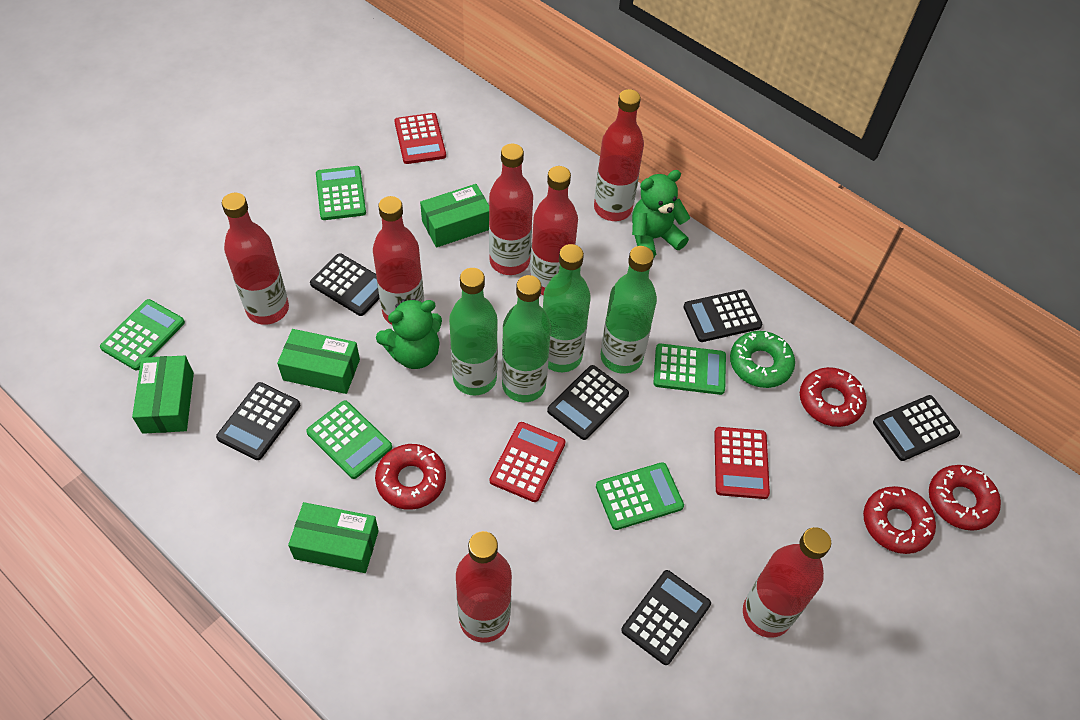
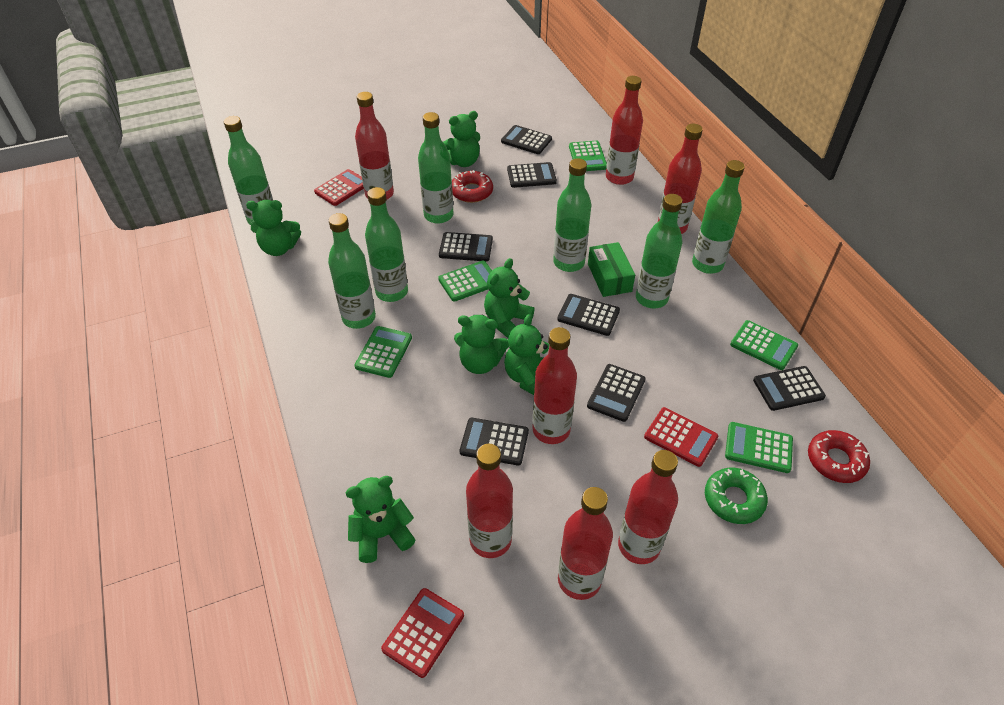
black calculator: 6 -> 7
green bottle: 4 -> 7
green box: 4 -> 1
green teddy bear: 2 -> 6
red donut: 4 -> 2

